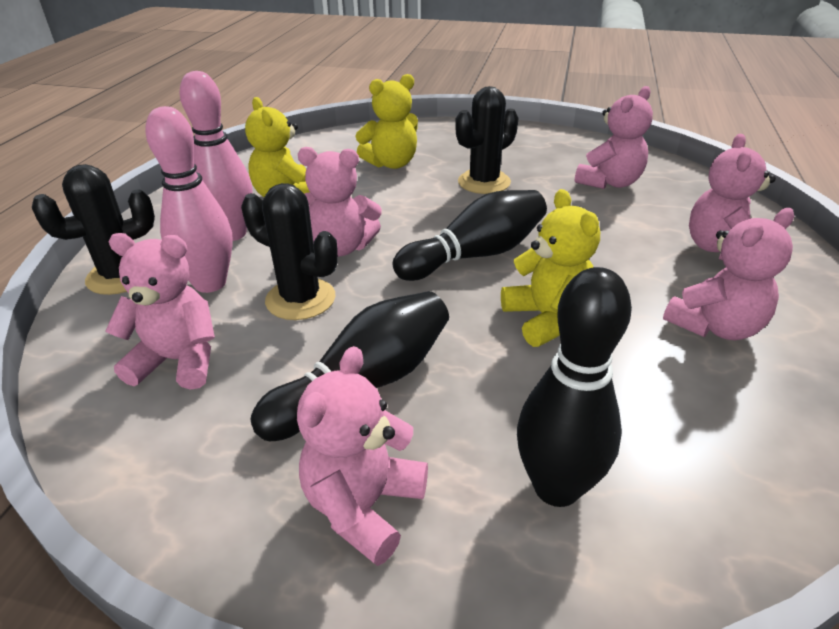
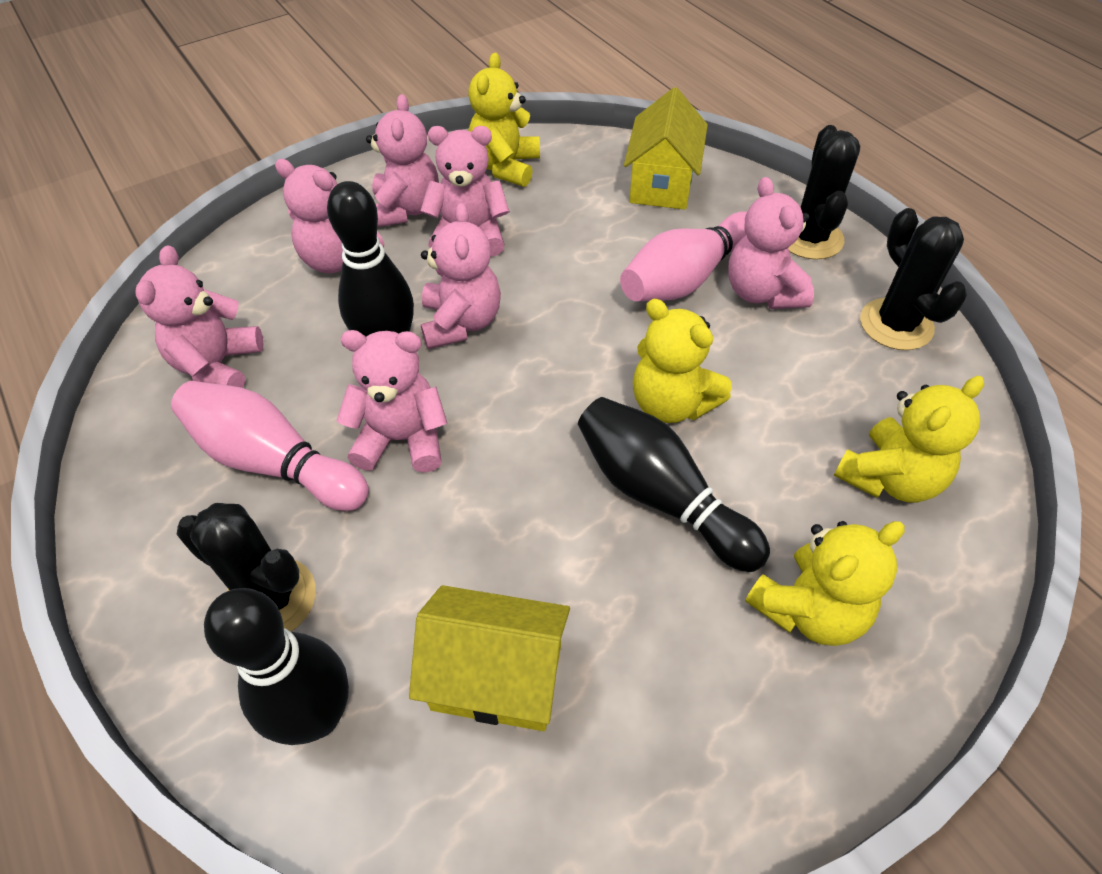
pink teddy bear: 6 -> 7
yellow house: 0 -> 2
yellow teddy bear: 3 -> 4

